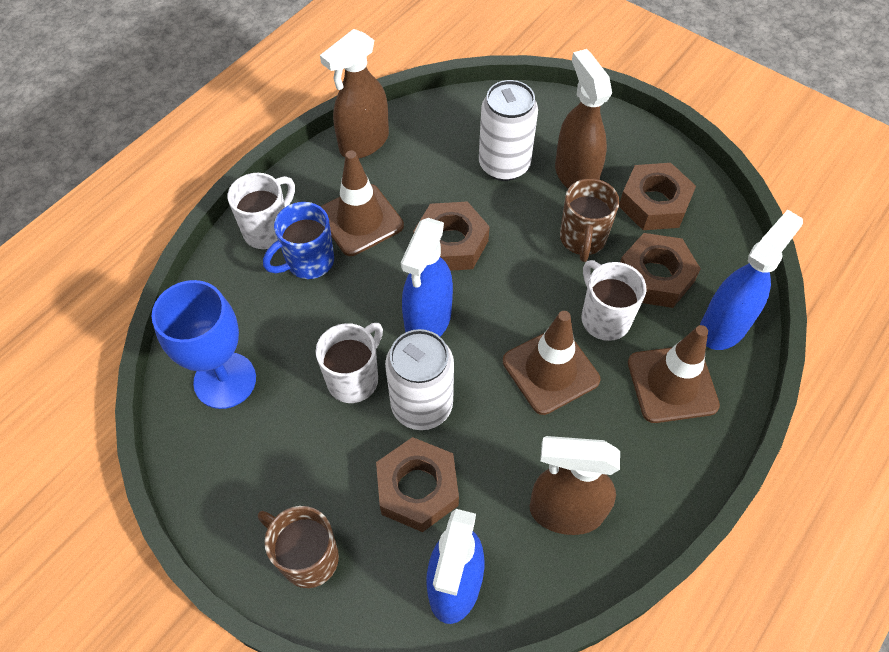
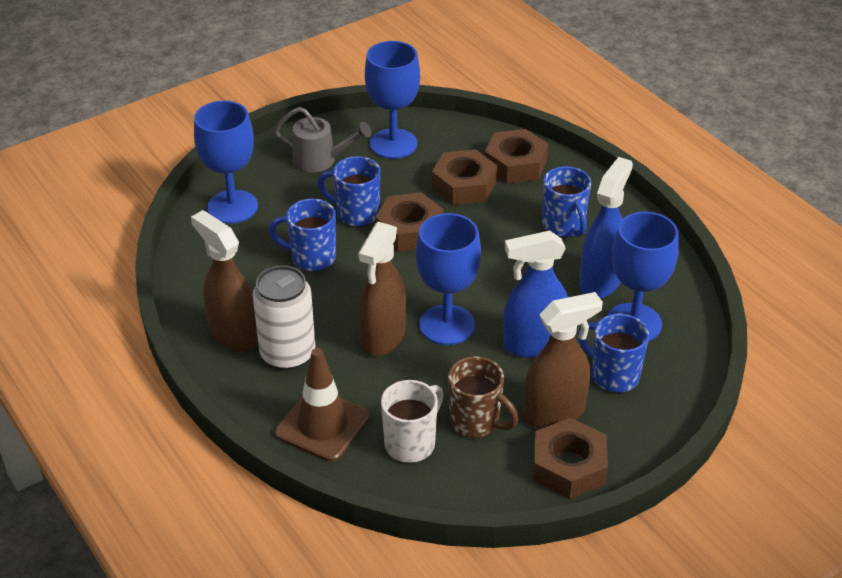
blue goblet: 1 -> 4
blue mug: 1 -> 4
blue spray bottle: 3 -> 2
brown mug: 2 -> 1
brown traffic cone: 3 -> 1
grey watering can: 0 -> 1
white can: 2 -> 1
white mug: 3 -> 1

